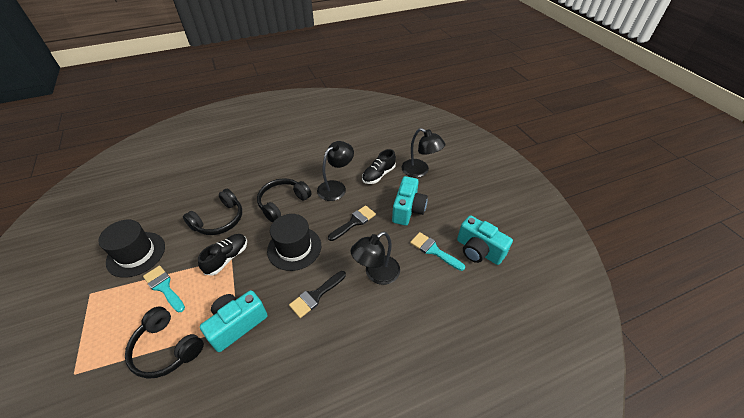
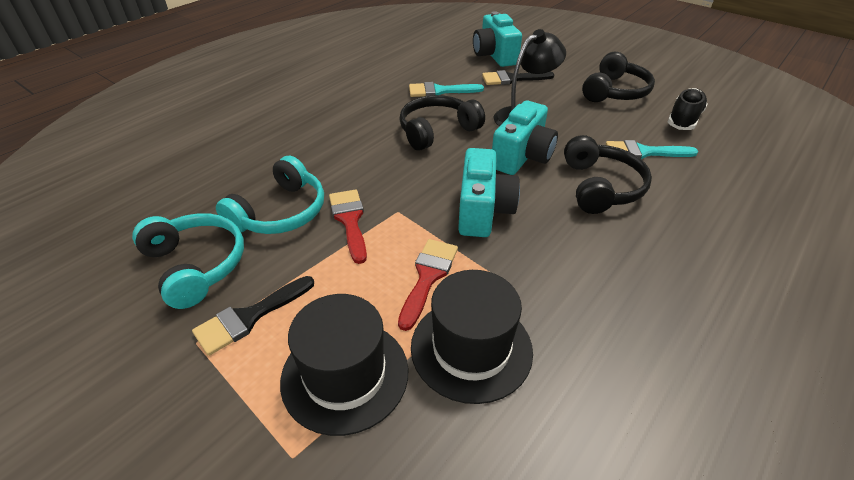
black lamp: 3 -> 1
black shoe: 2 -> 1
red brush: 0 -> 2
turquoise headphones: 0 -> 2

